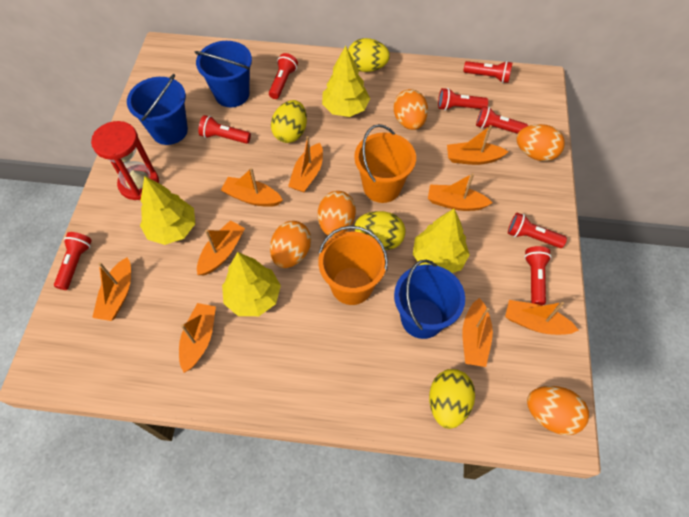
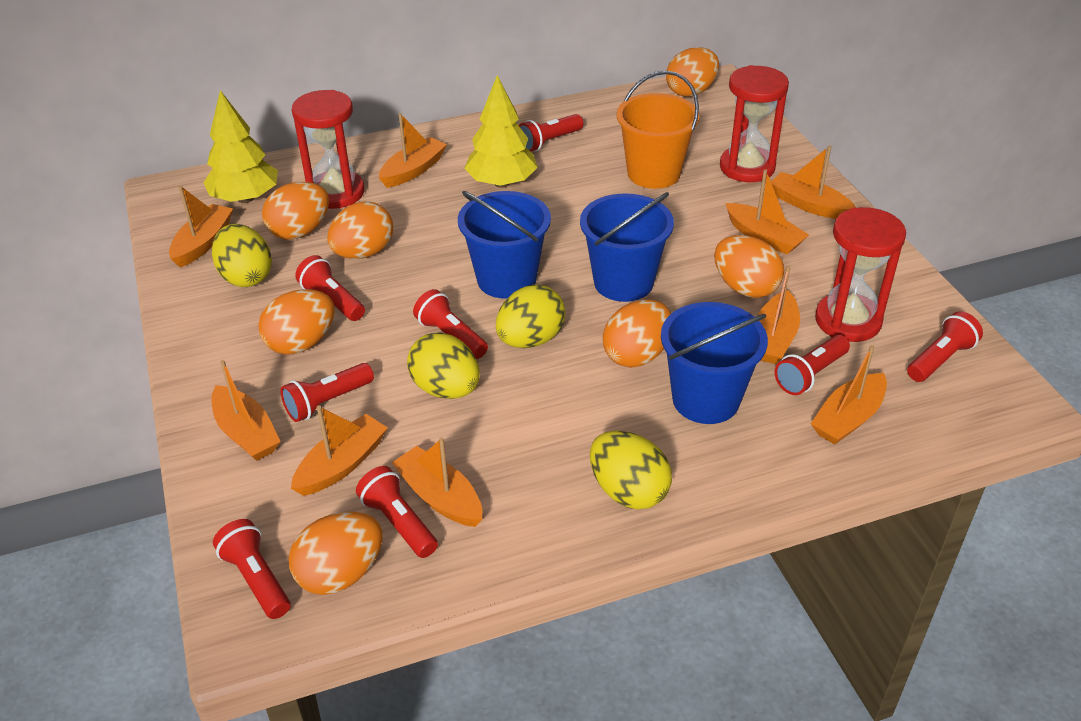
orange bucket: 2 -> 1
orange egg: 5 -> 7
red hourglass: 1 -> 3
yellow tree: 4 -> 2

